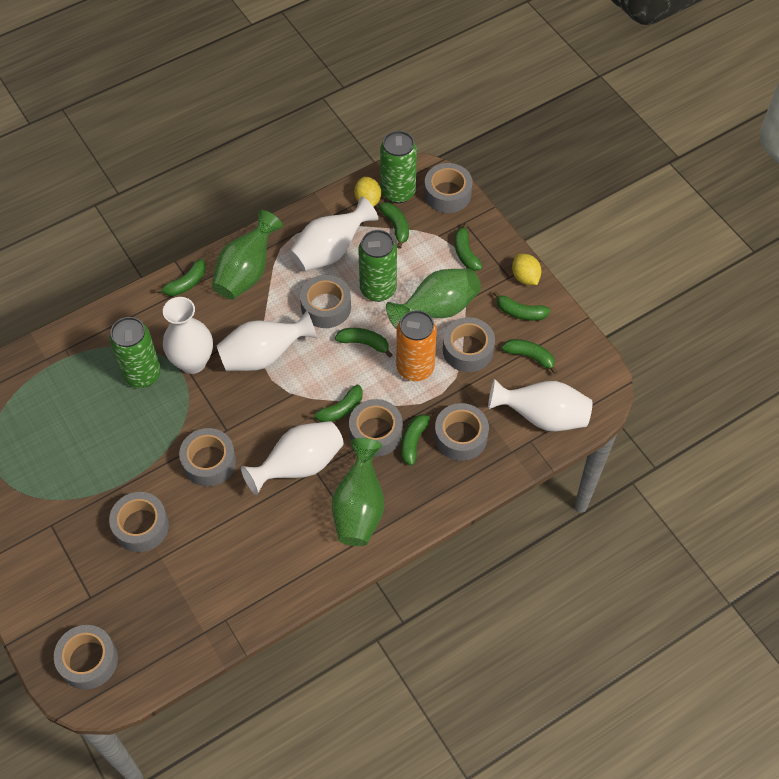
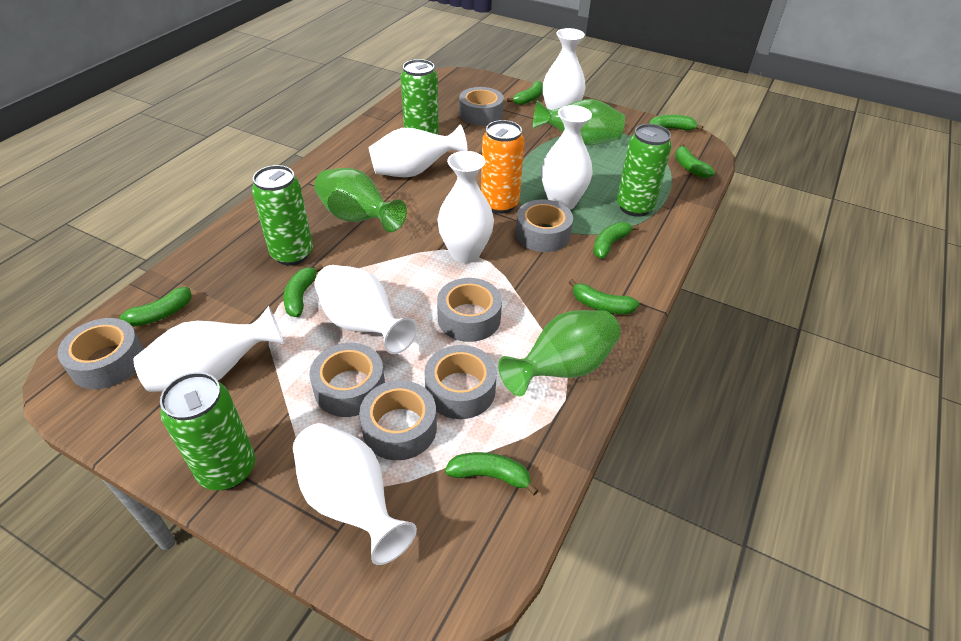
green can: 3 -> 4
grey tape: 8 -> 7
white vase: 5 -> 7
yellow lemon: 2 -> 0

